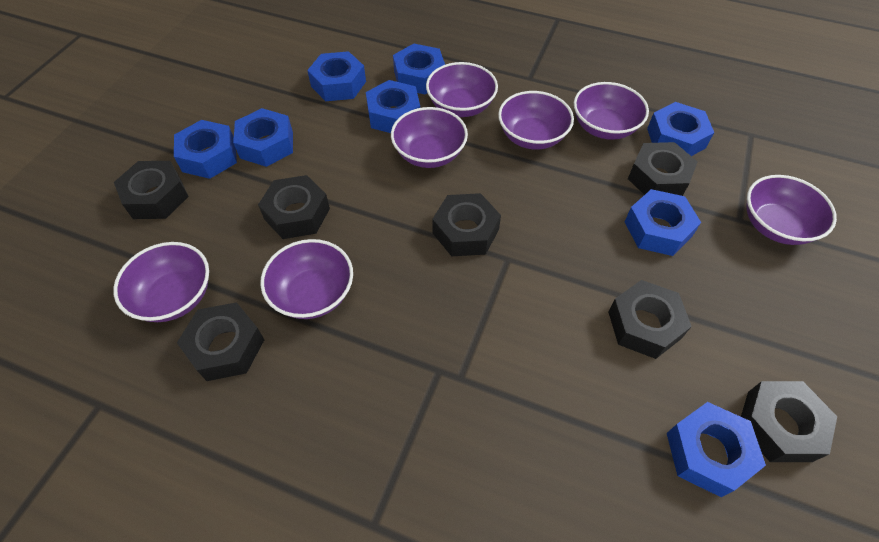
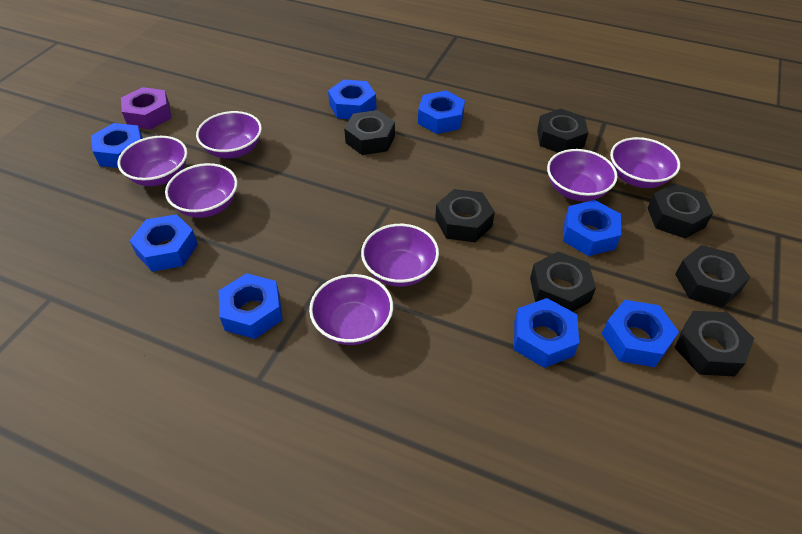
purple nut: 0 -> 1

